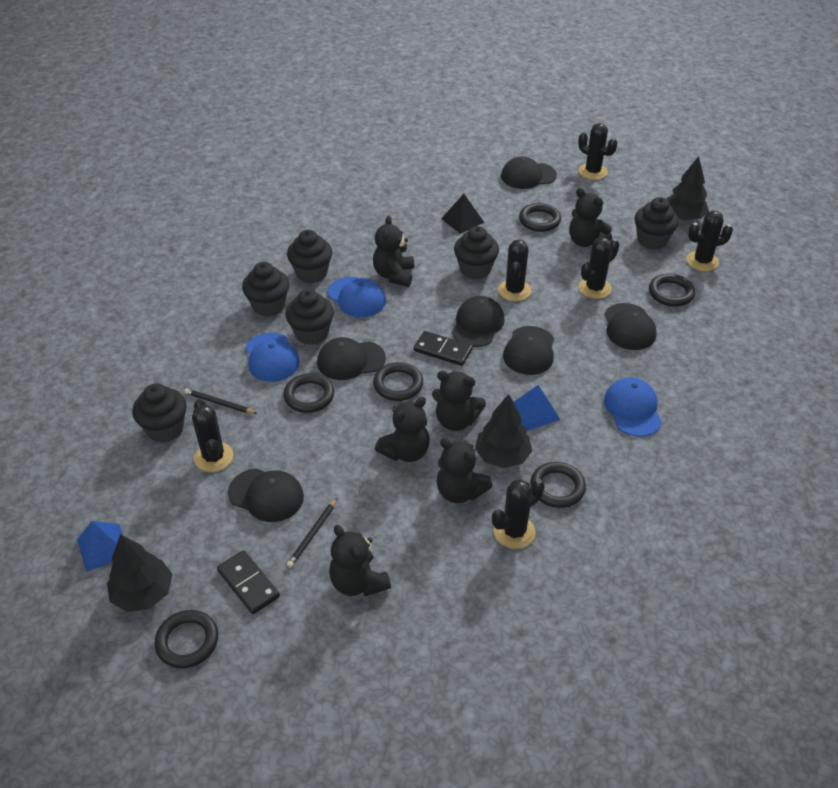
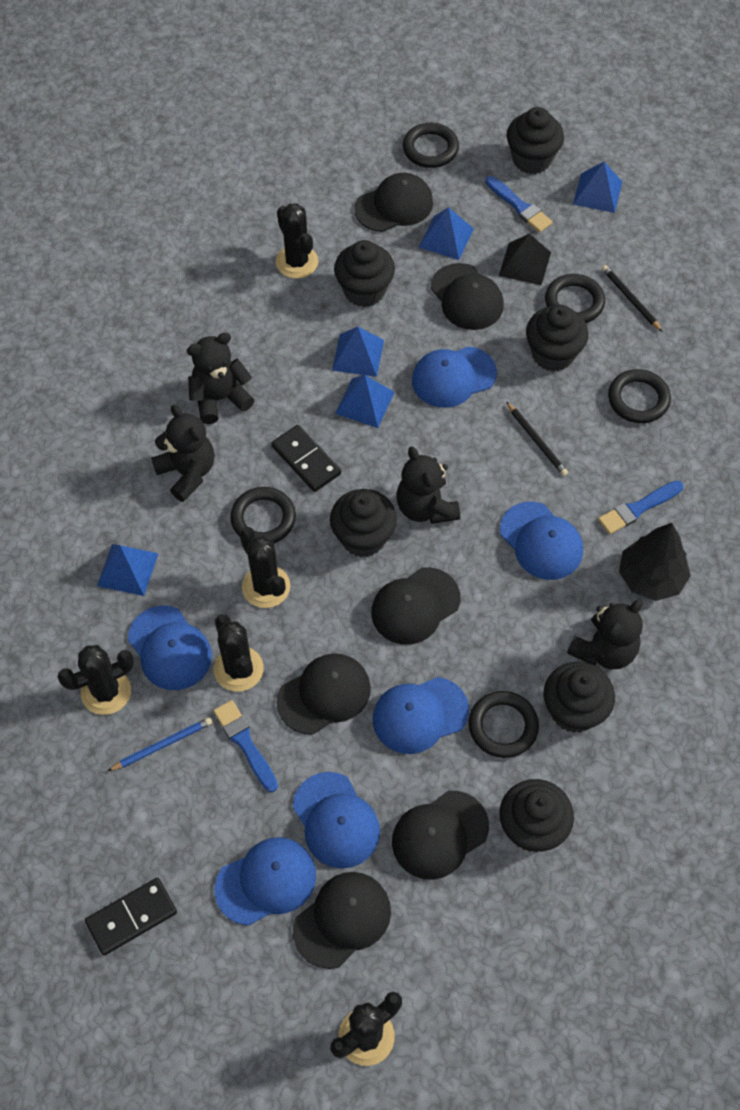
black cactus: 6 -> 5
black ring: 6 -> 5
black teddy bear: 6 -> 4
black tree: 3 -> 1
blue brush: 0 -> 3
blue cap: 3 -> 6
blue pencil: 0 -> 1
blue pyramid: 2 -> 5

